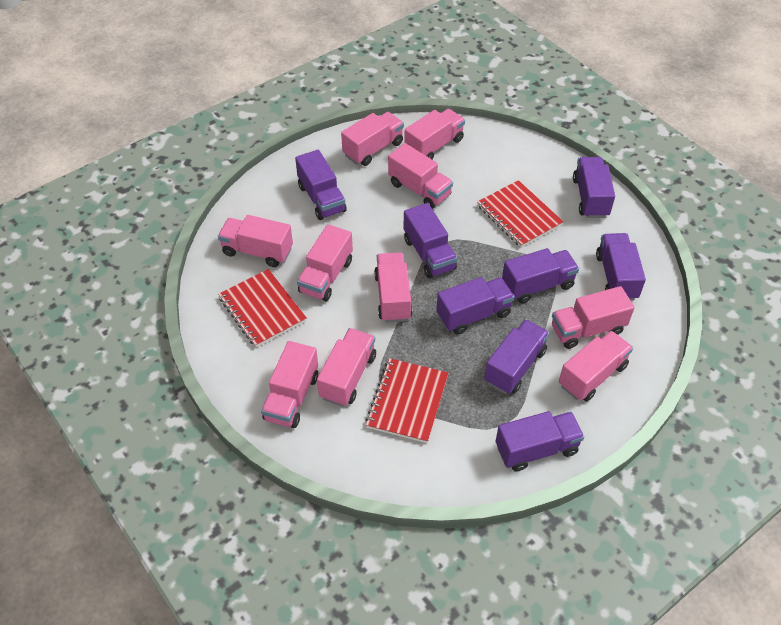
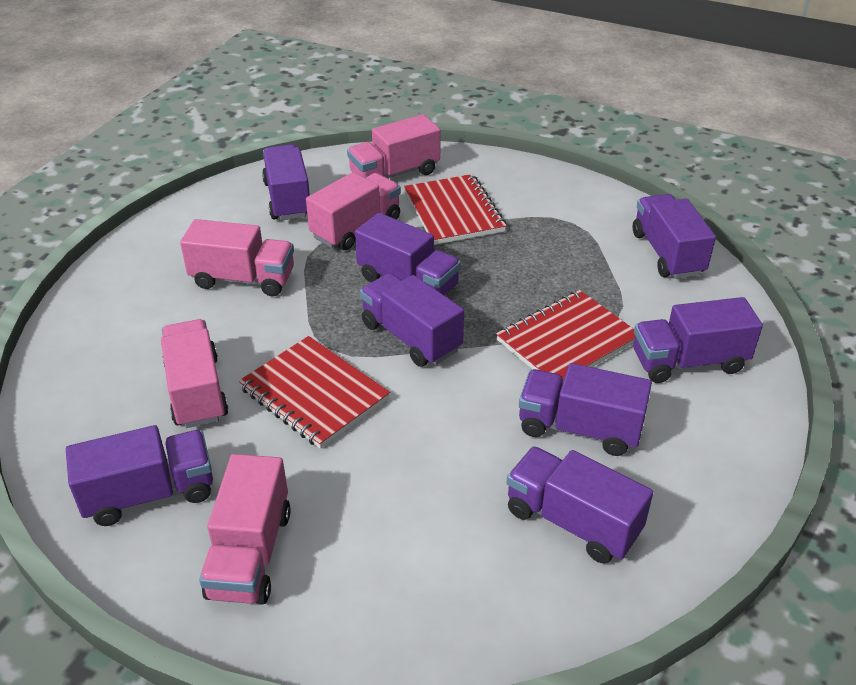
pink truck: 10 -> 5

